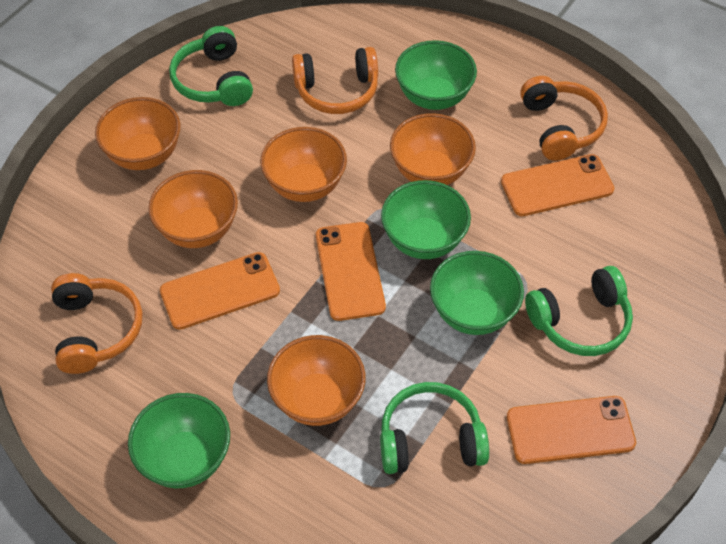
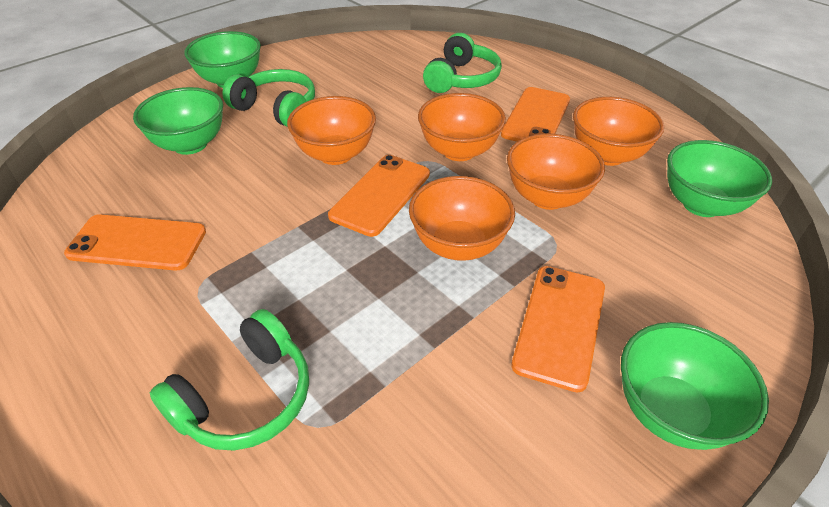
orange headphones: 3 -> 0

